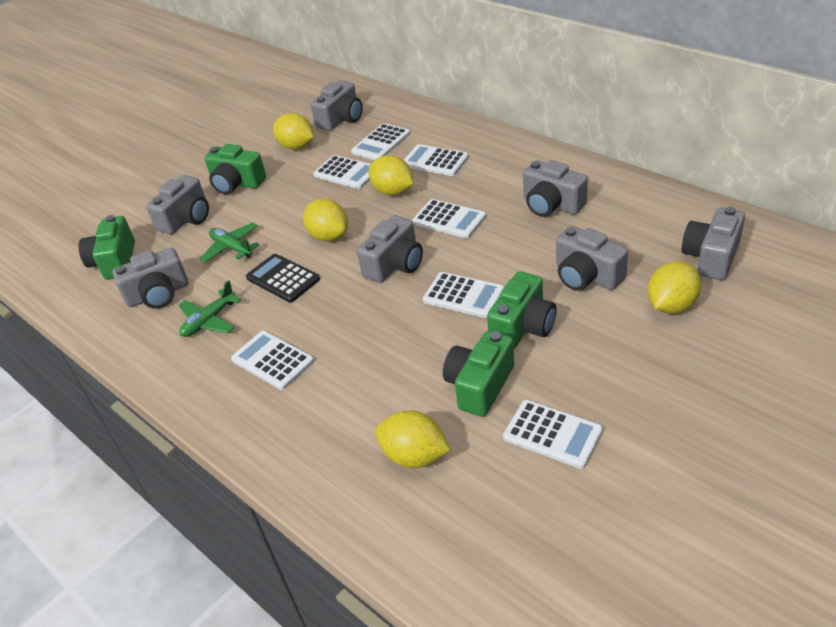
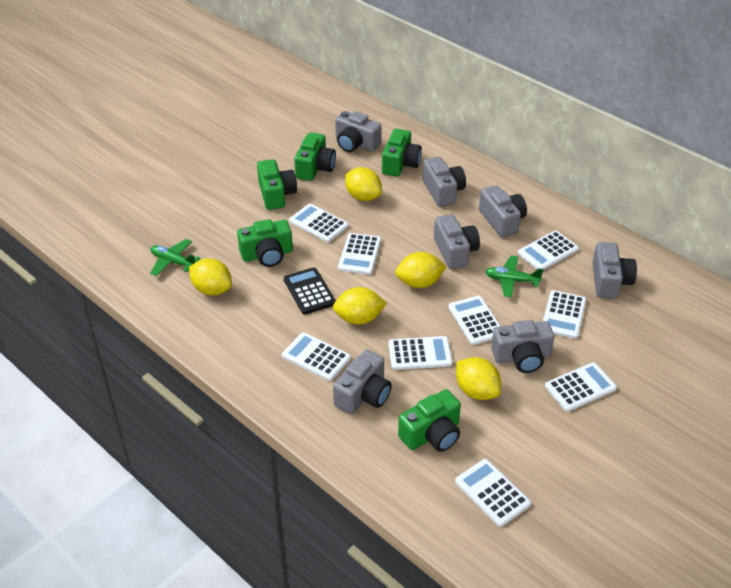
green camera: 4 -> 5
white calculator: 7 -> 9

